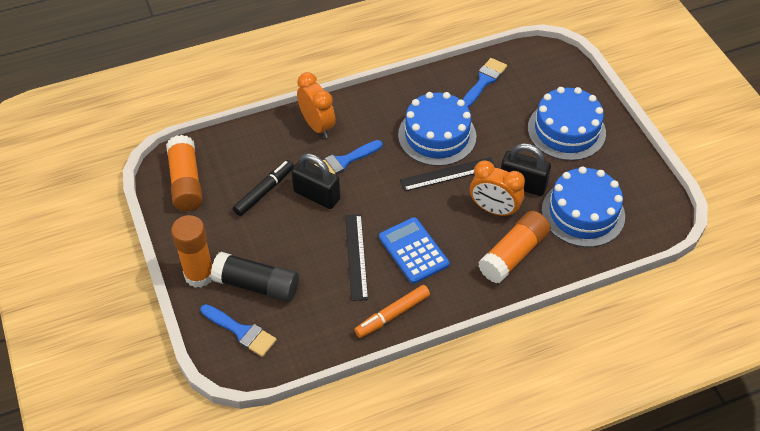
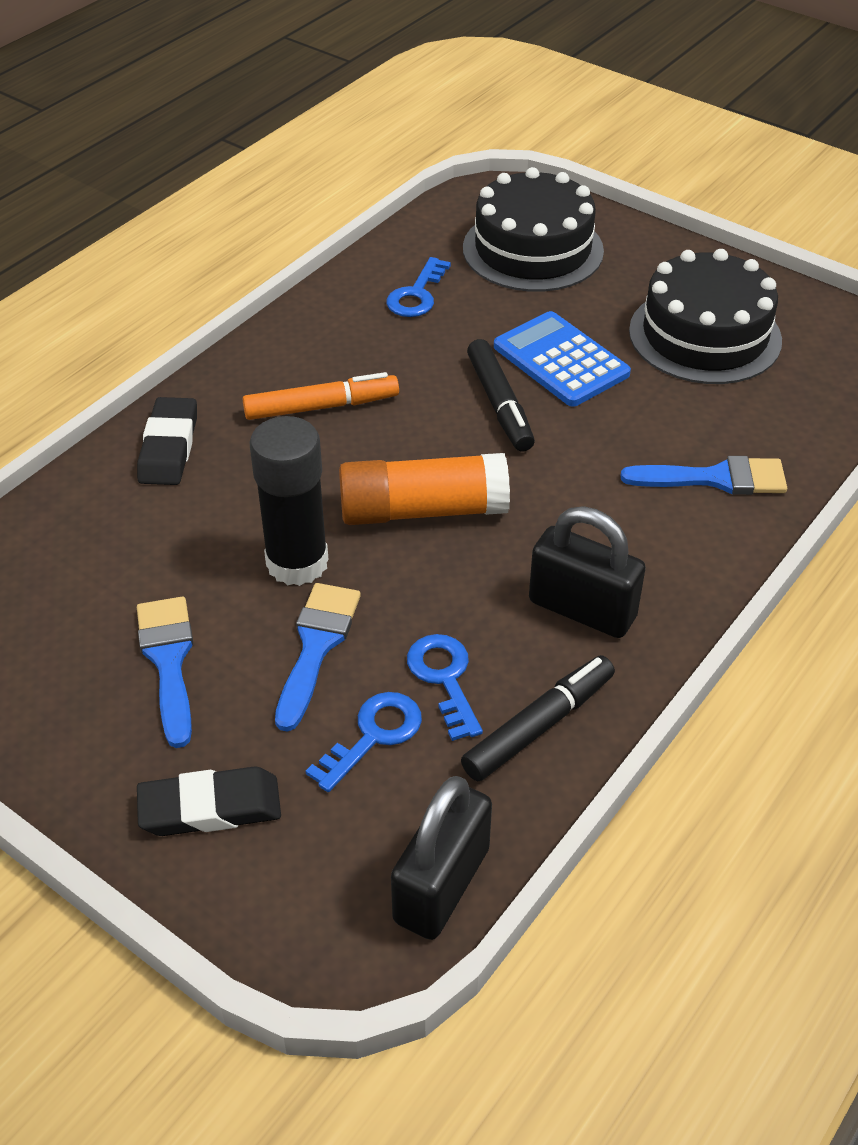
black cake: 0 -> 2
black eraser: 0 -> 2
black marker: 1 -> 2
black ruler: 2 -> 0
blue cake: 3 -> 0
blue key: 0 -> 3
orange clock: 2 -> 0
orange glue stick: 3 -> 1

